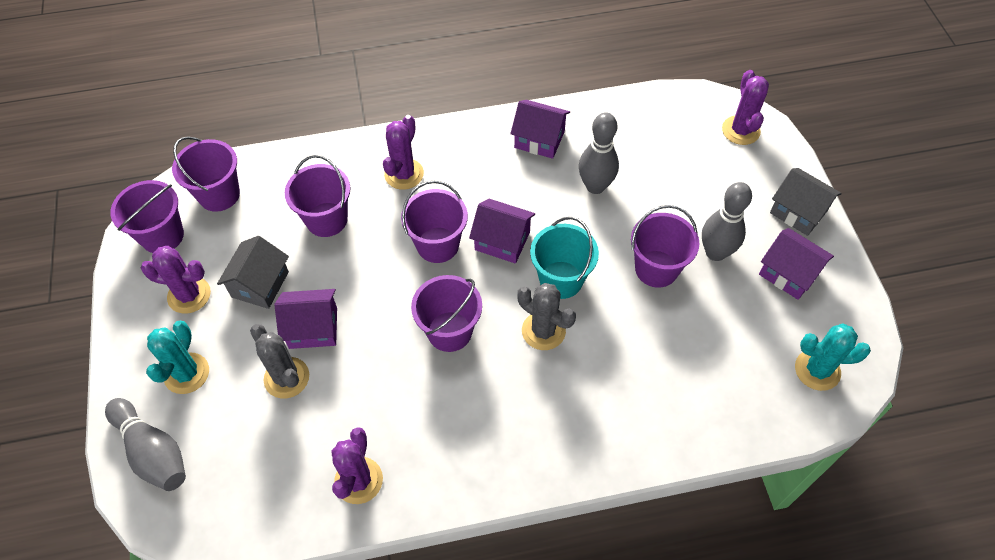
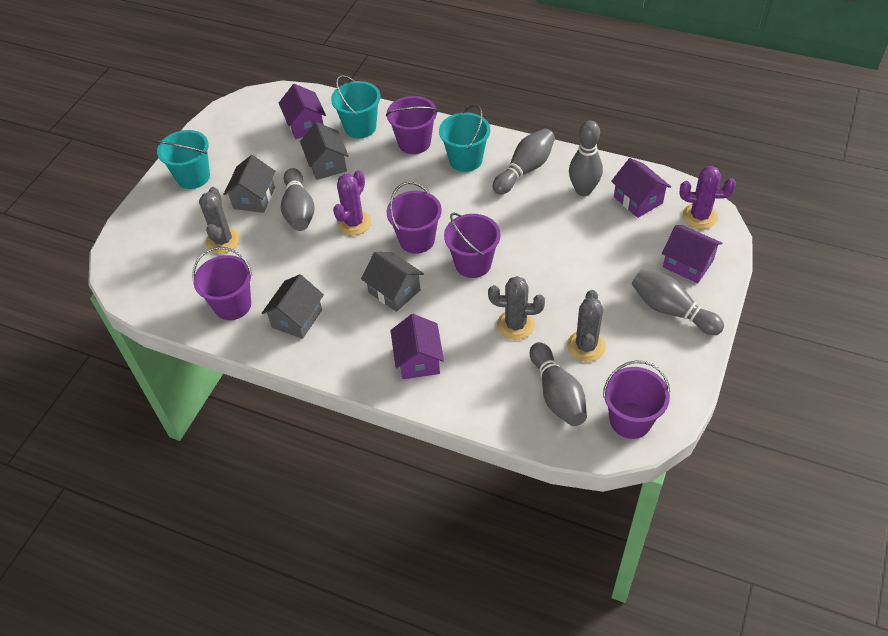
grey bowling pin: 3 -> 5
grey cactus: 2 -> 3
grey house: 2 -> 4
purple bucket: 6 -> 5
purple cactus: 4 -> 2
turquoise bucket: 1 -> 3
turquoise cactus: 2 -> 0

